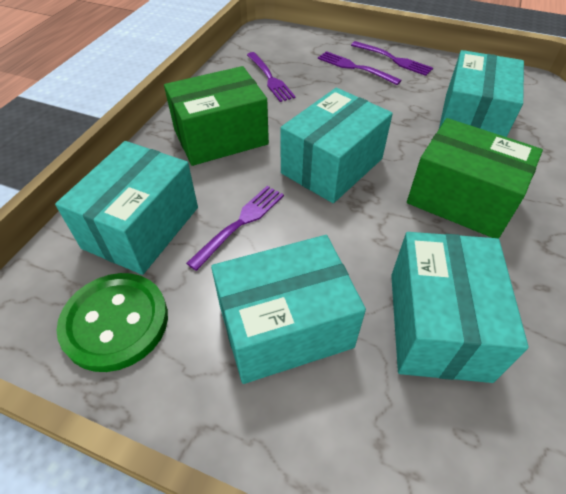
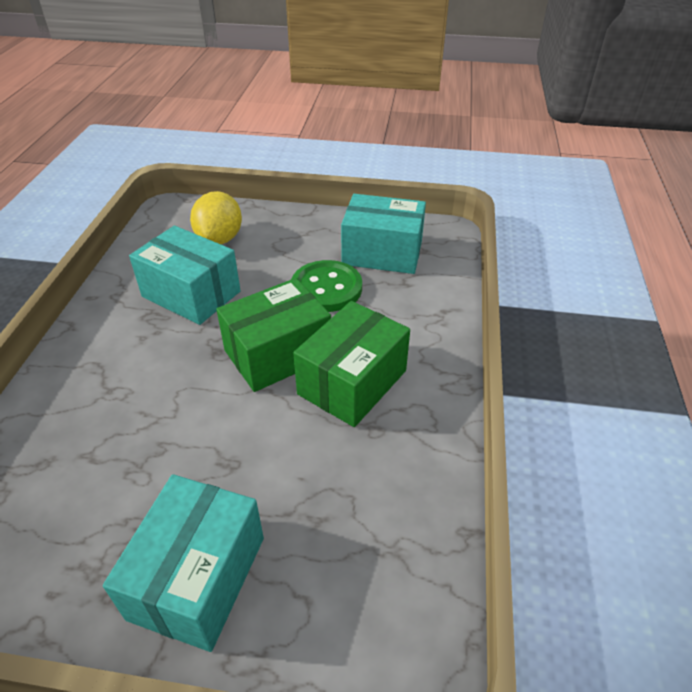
purple fork: 4 -> 0
turquoise box: 5 -> 3
yellow lemon: 0 -> 1

